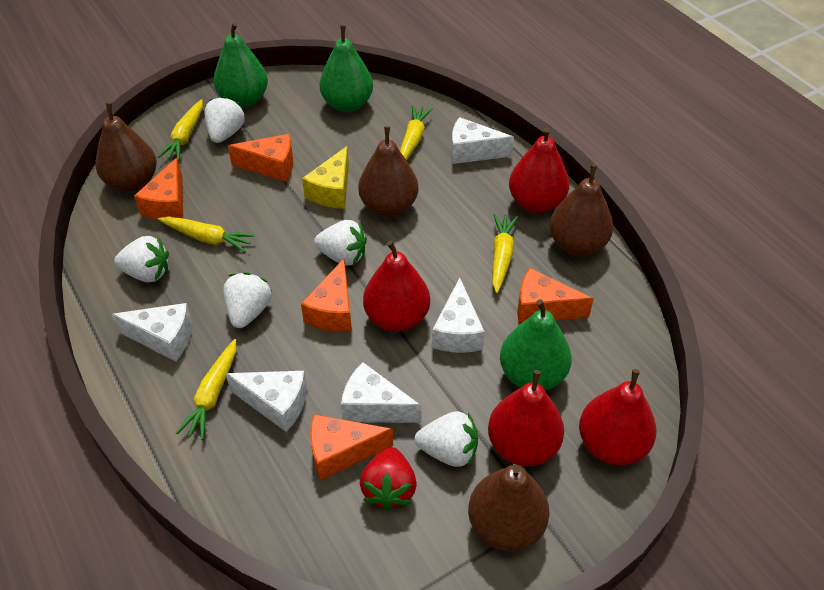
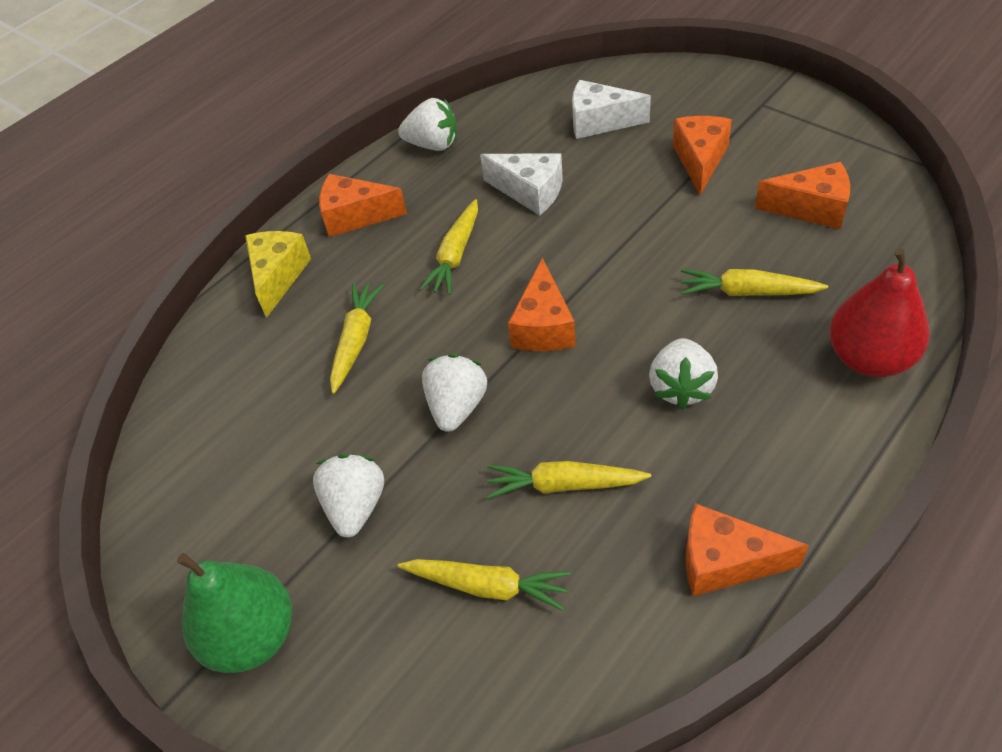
brown pear: 4 -> 0
green pear: 3 -> 1
red pear: 4 -> 1
red strawberry: 1 -> 0
white cheese: 5 -> 2
white strawberry: 5 -> 4

